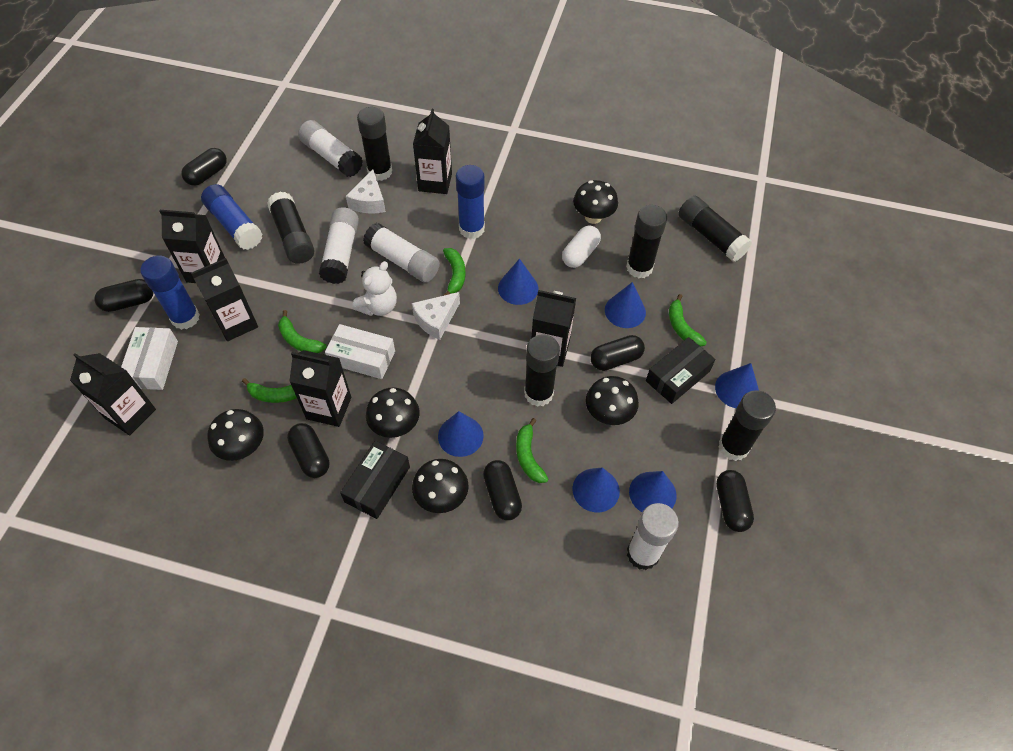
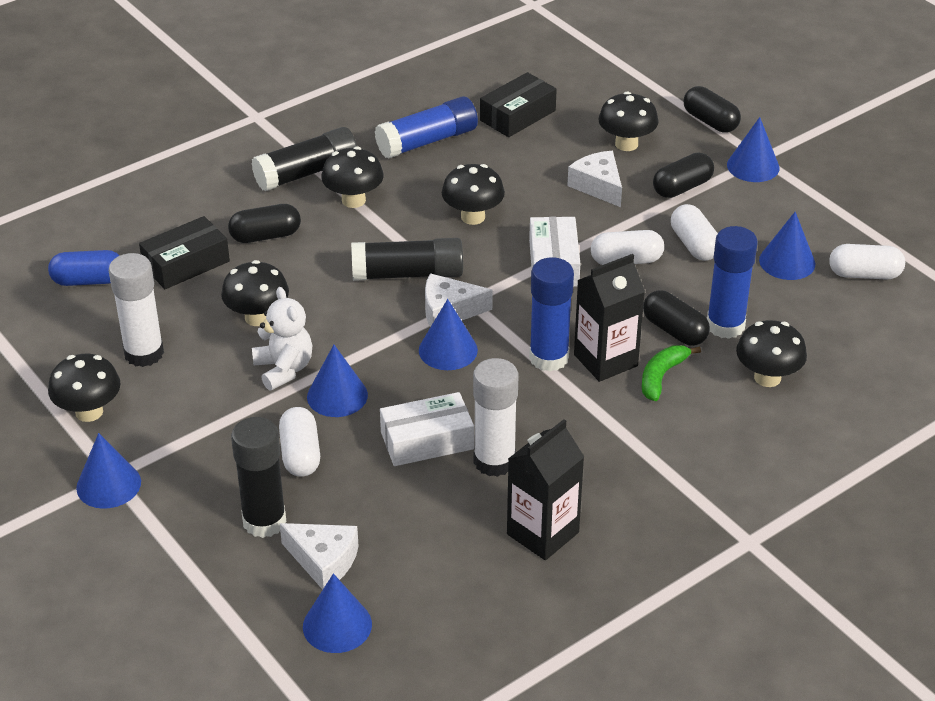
black capsule: 6 -> 4
black carton: 6 -> 2
black glue stick: 6 -> 3
black mushroom: 5 -> 6
blue capsule: 0 -> 1
green banana: 5 -> 1
white capsule: 1 -> 4
white cheese: 2 -> 3
white glue stick: 4 -> 2

